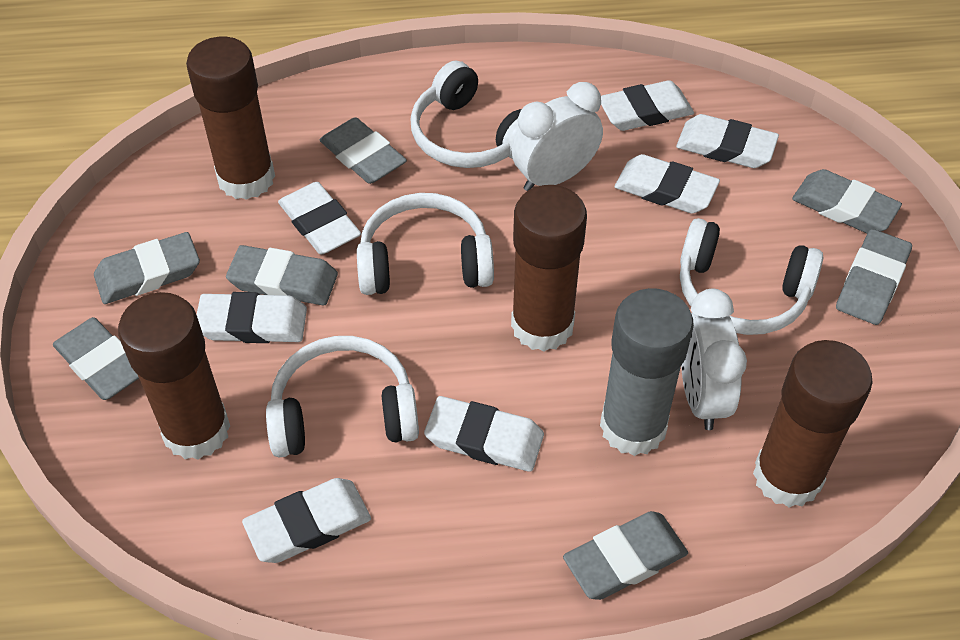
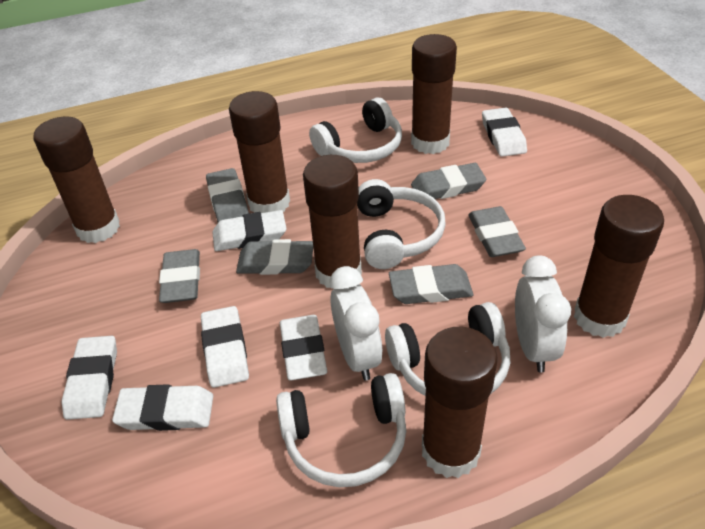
brown glue stick: 4 -> 6
grey eraser: 7 -> 6
grey glue stick: 1 -> 0
white eraser: 7 -> 6

